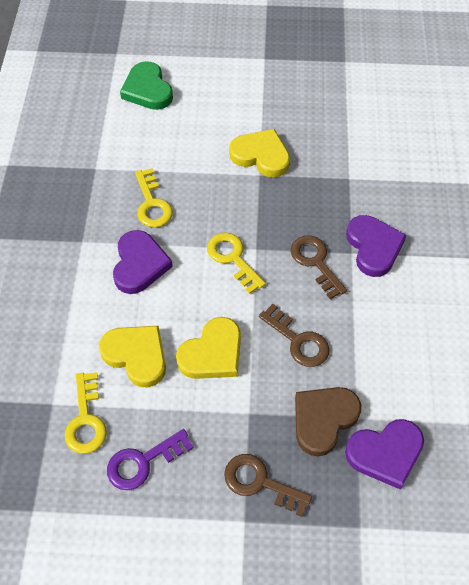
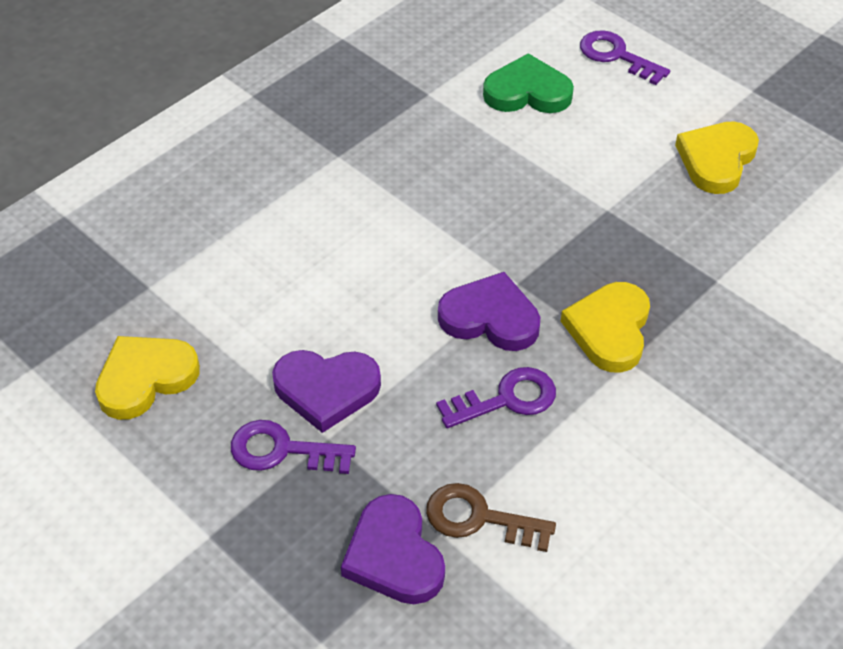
brown heart: 1 -> 0
brown key: 3 -> 1
purple key: 1 -> 3
yellow key: 3 -> 0

